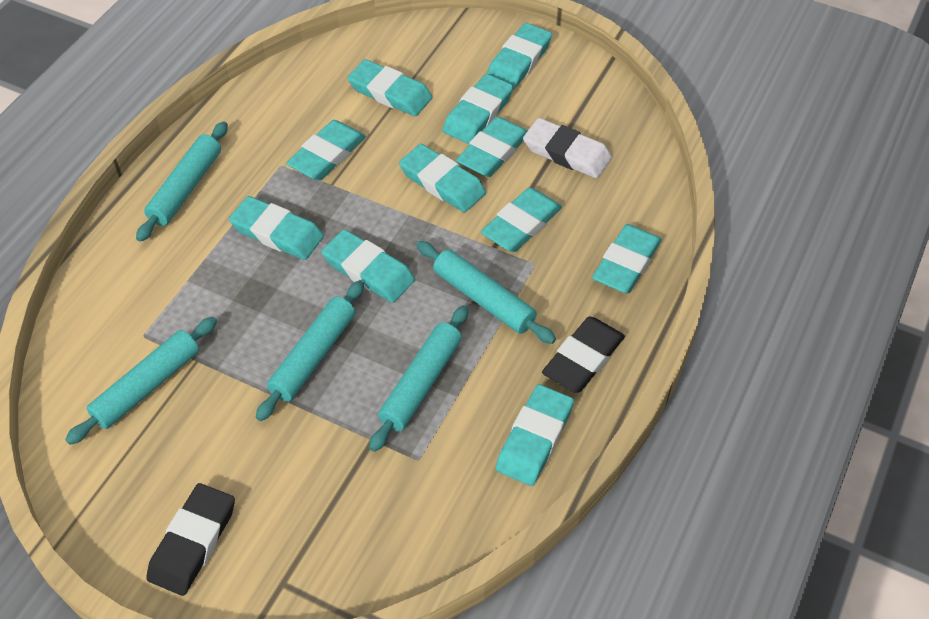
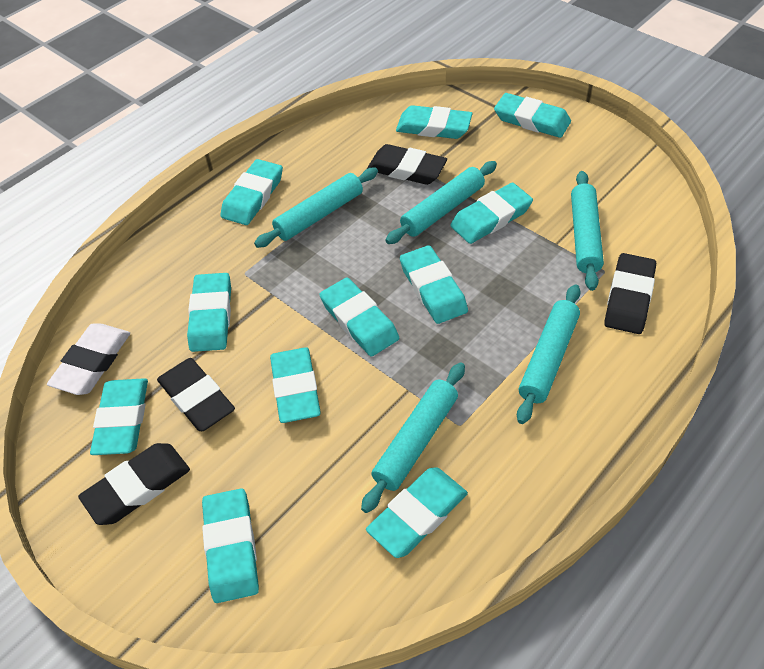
black eraser: 2 -> 4

